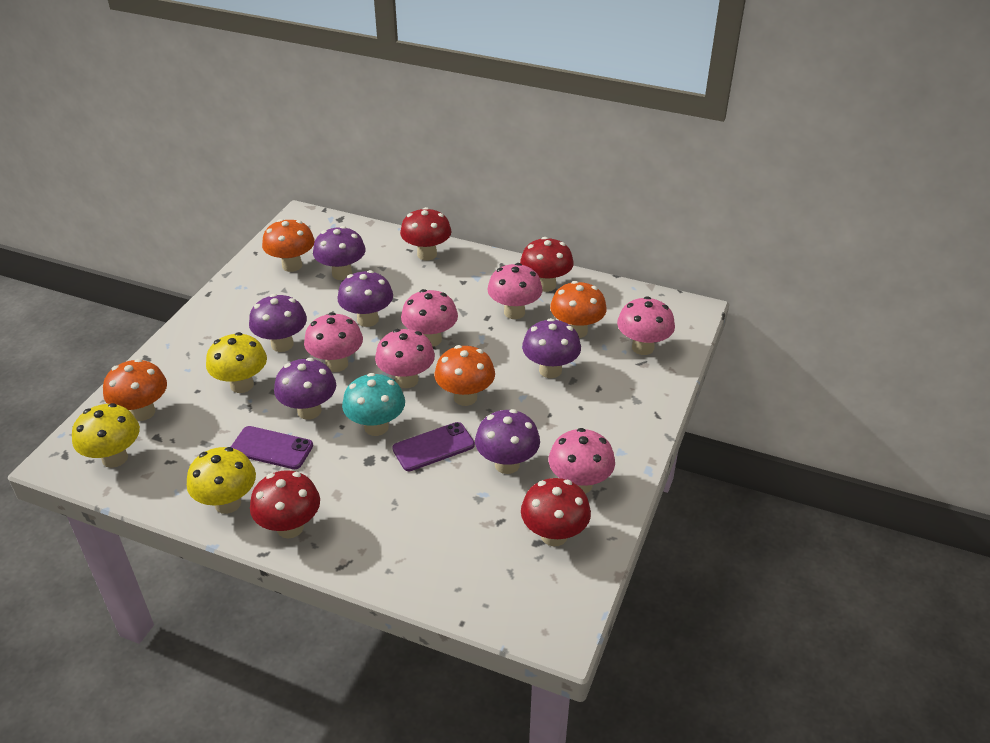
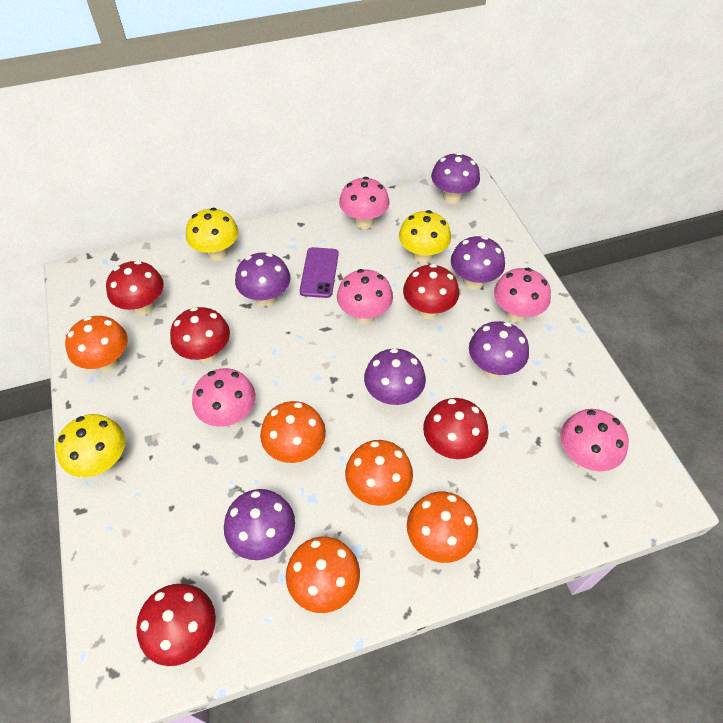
orange mushroom: 4 -> 5
pink mushroom: 6 -> 5
purple phone: 2 -> 1
red mushroom: 4 -> 5
turquoise mushroom: 1 -> 0

